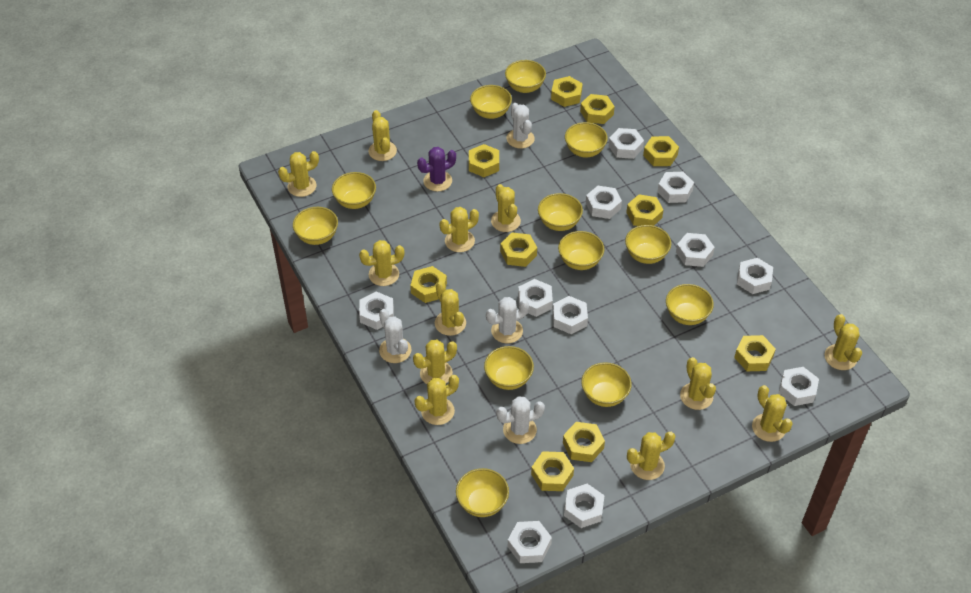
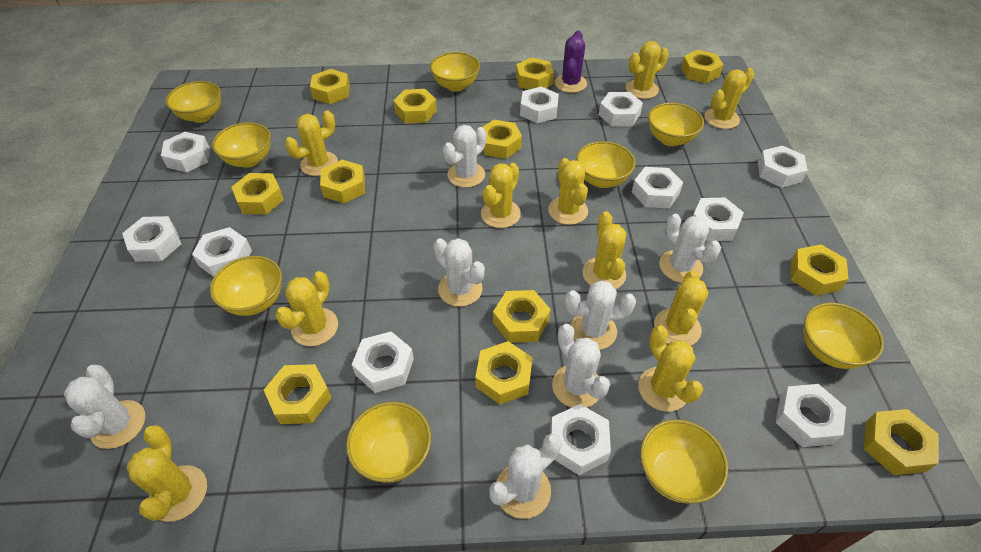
white cactus: 4 -> 7
yellow bowl: 12 -> 9
yellow cactus: 12 -> 10
yellow nut: 10 -> 12

